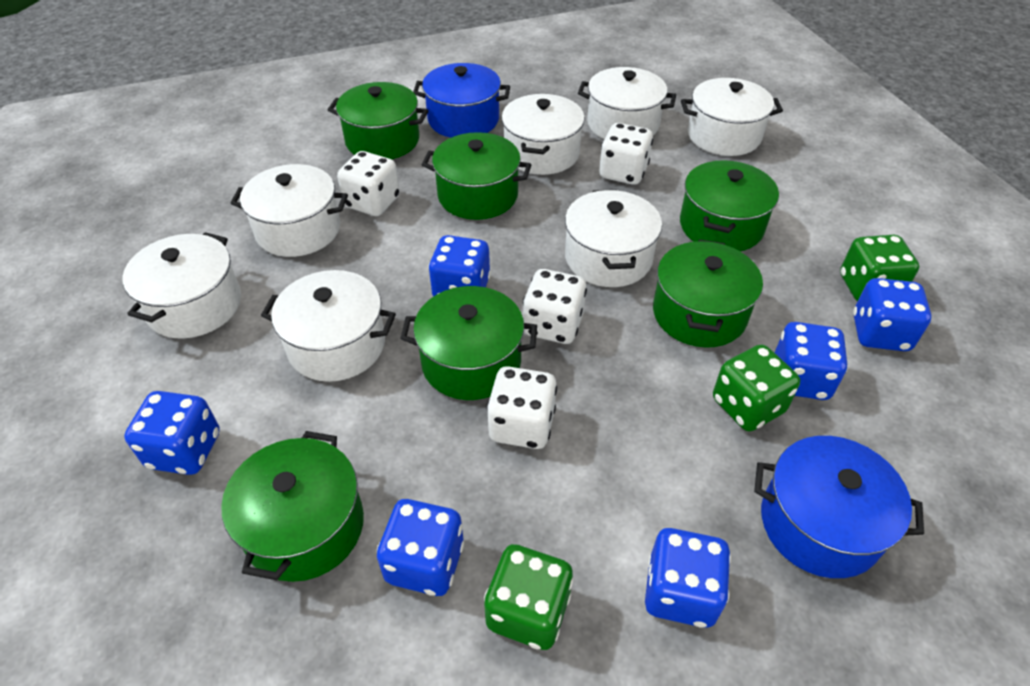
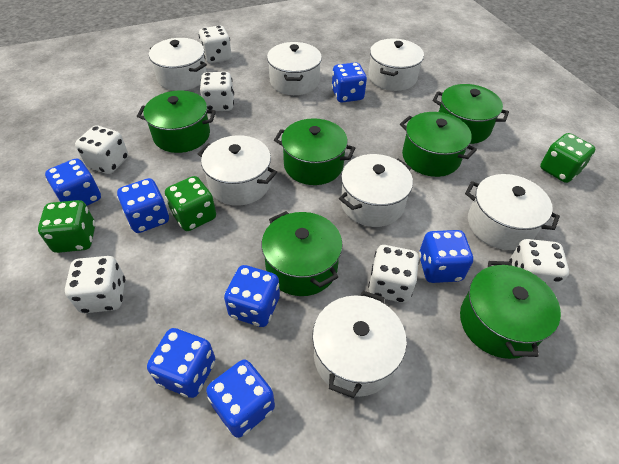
blue dice: 6 -> 7
blue pot: 2 -> 0
white dice: 4 -> 6

